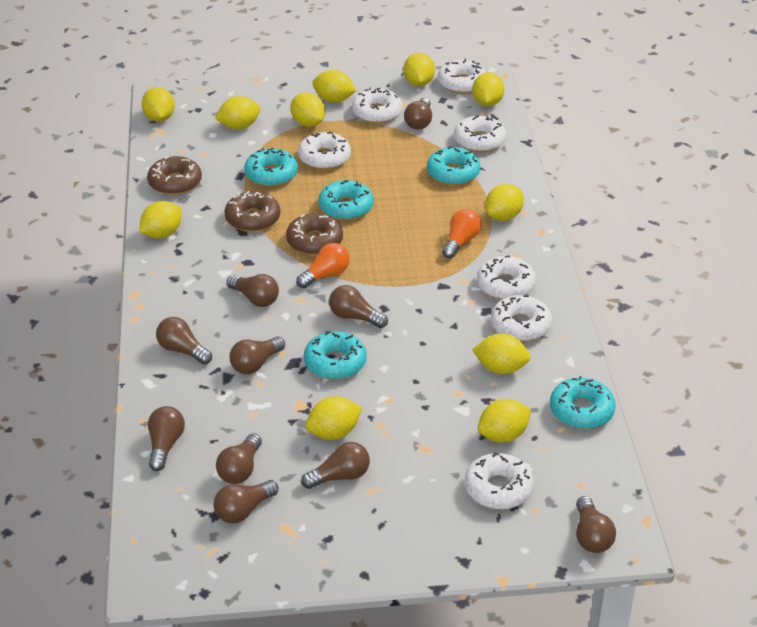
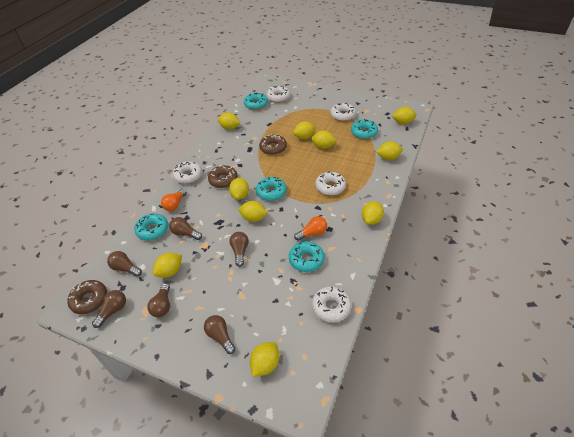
brown light bulb: 10 -> 6
white donut: 7 -> 5
yellow lemon: 11 -> 10

